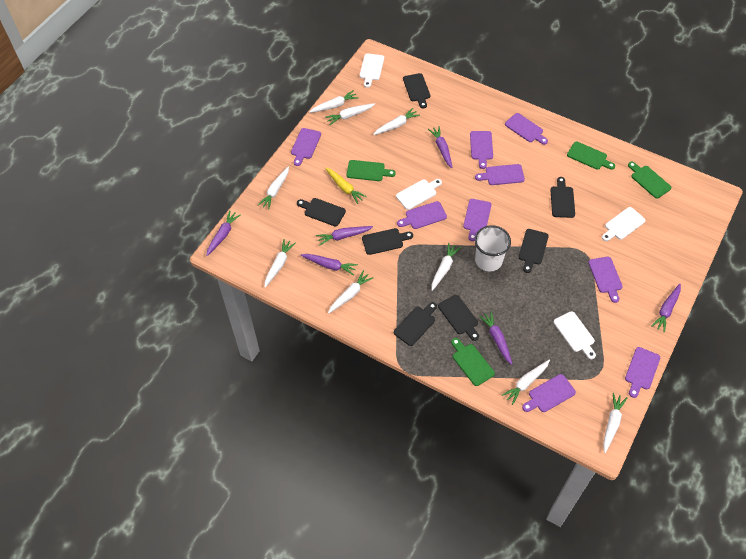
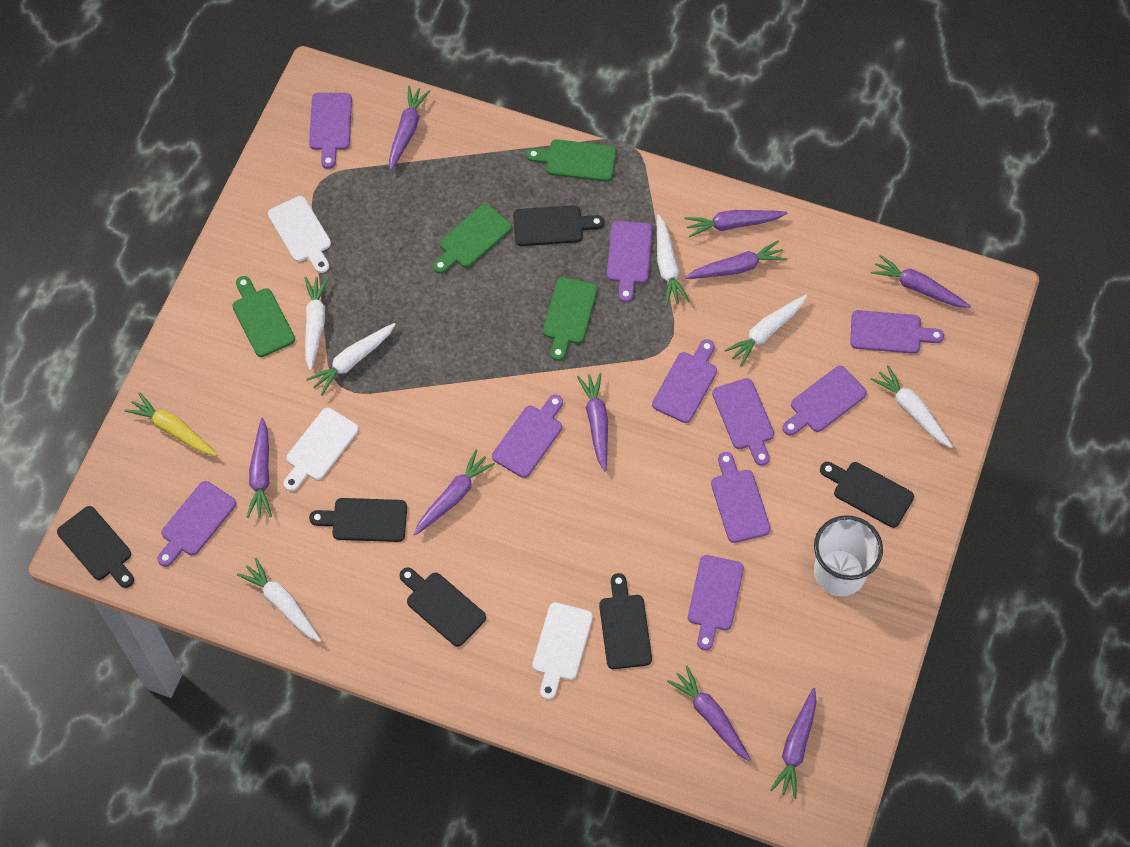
black cutting board: 7 -> 6
purple carrot: 6 -> 9
purple cutting board: 9 -> 10
white carrot: 9 -> 6
white cutting board: 4 -> 3

